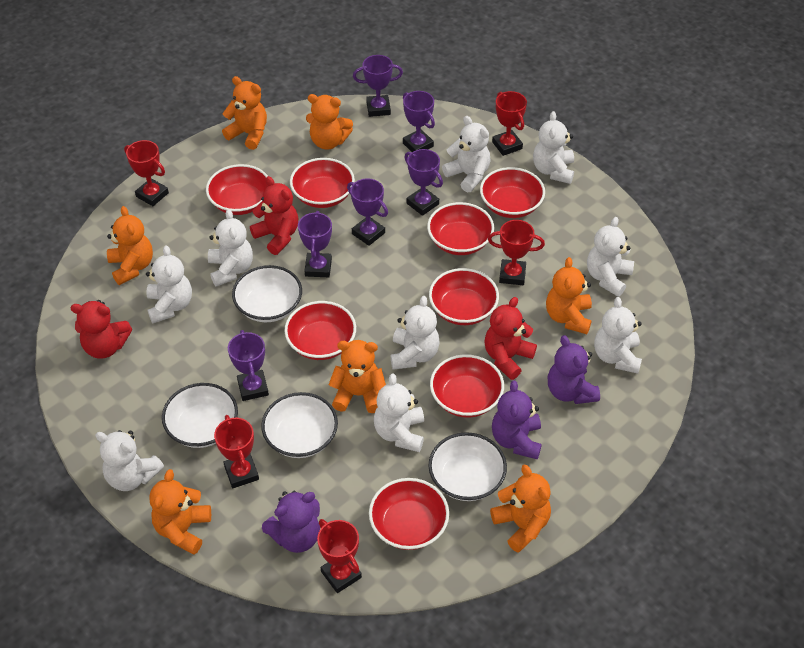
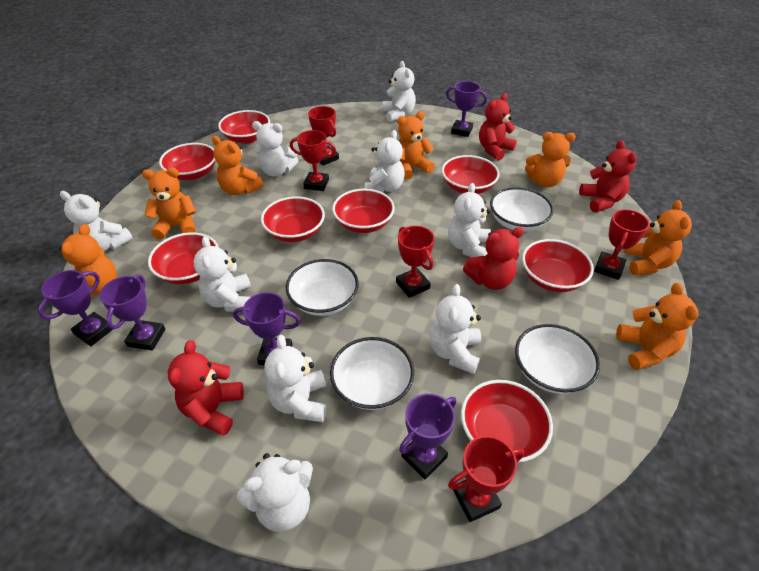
purple teddy bear: 3 -> 0
purple trophy: 6 -> 5
red teddy bear: 3 -> 4

